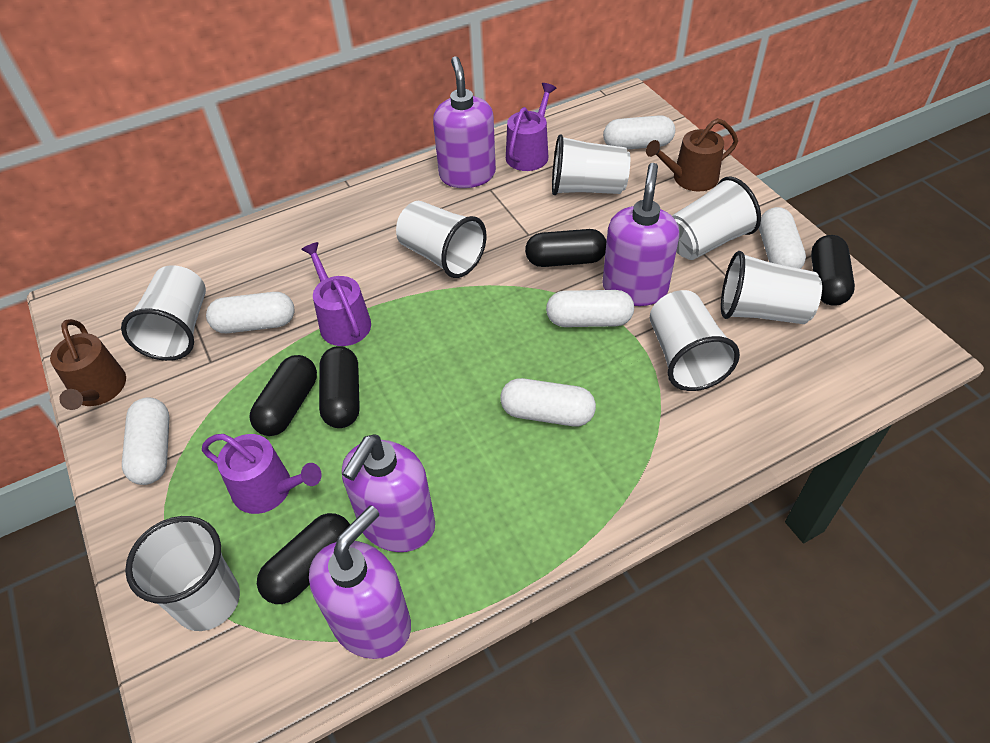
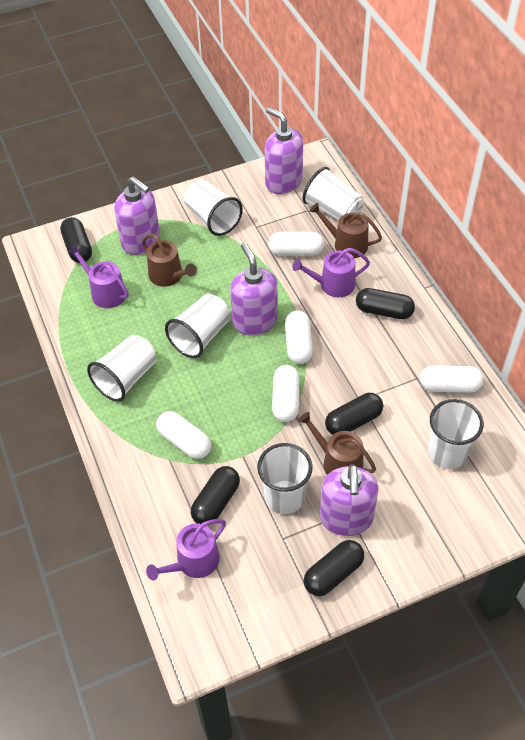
brown watering can: 2 -> 3
white capsule: 6 -> 5
white cup: 7 -> 6

